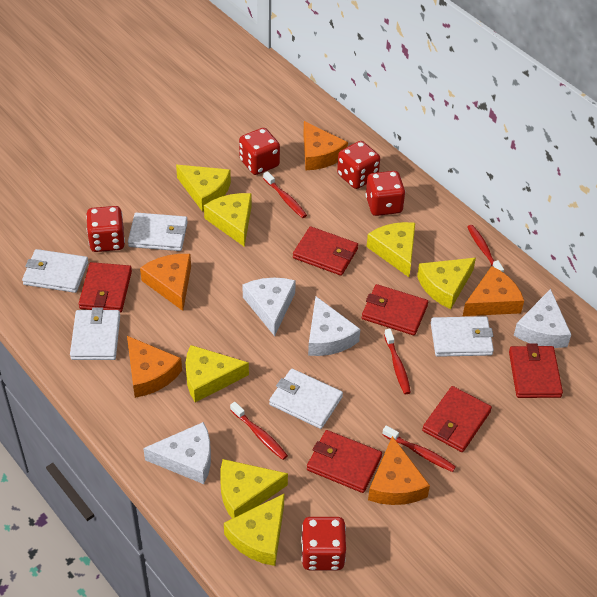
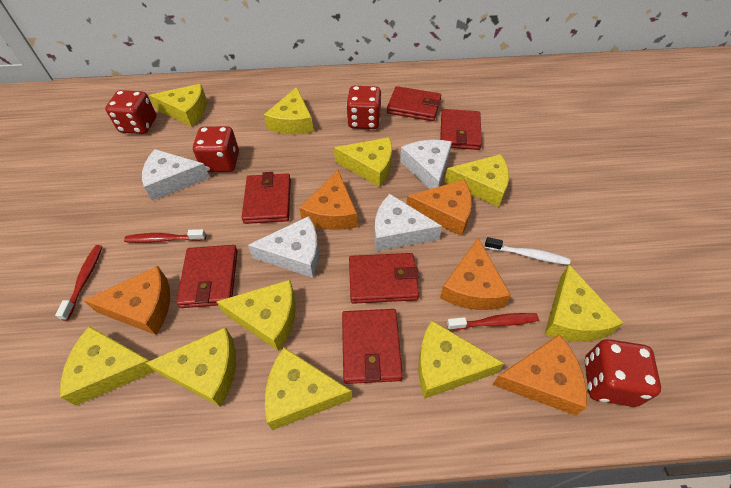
red dice: 5 -> 4
red toothbrush: 5 -> 3
white toothbrush: 0 -> 1
white wallet: 5 -> 0
yellow cheese: 7 -> 10

